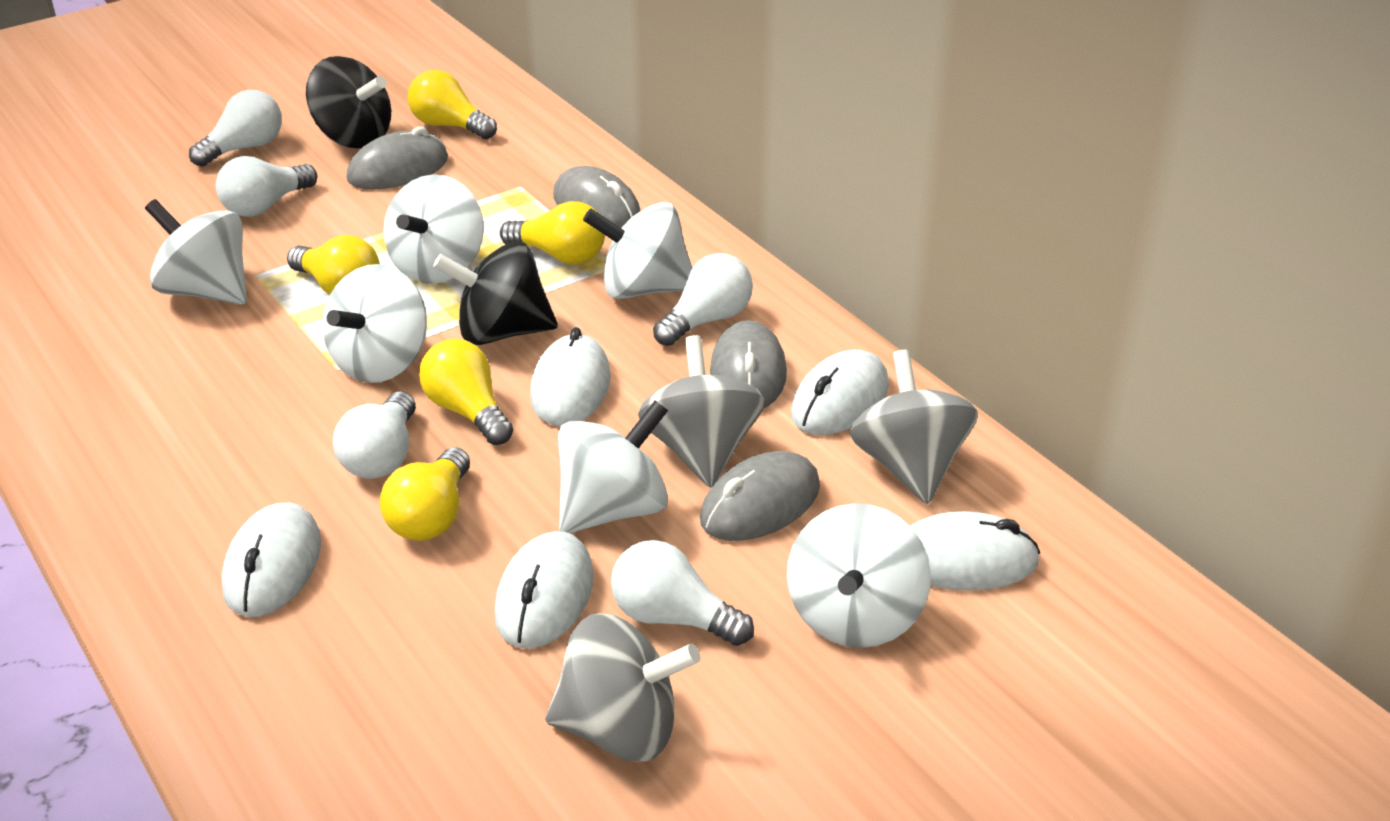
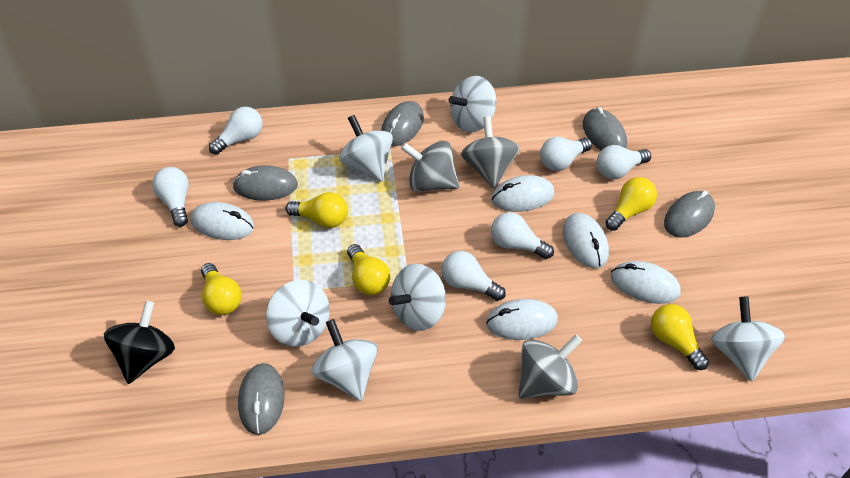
black spinning top: 2 -> 1
grey mouse: 4 -> 5
white light bulb: 5 -> 6

